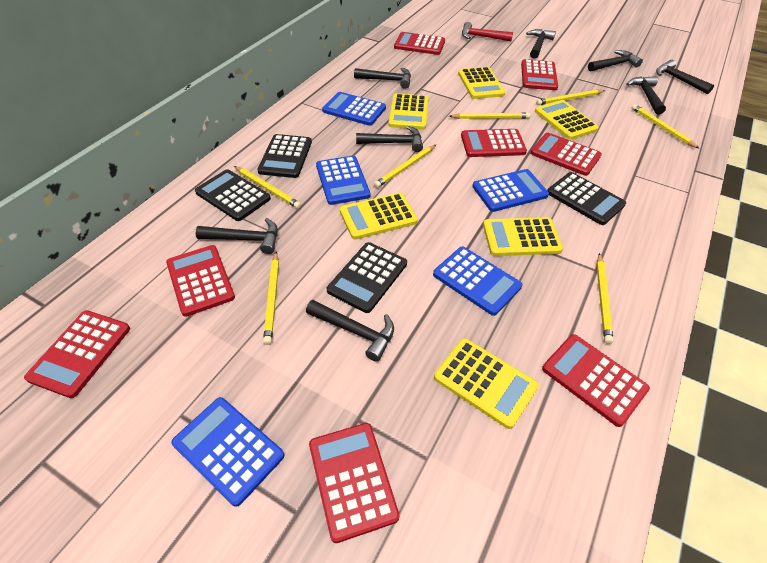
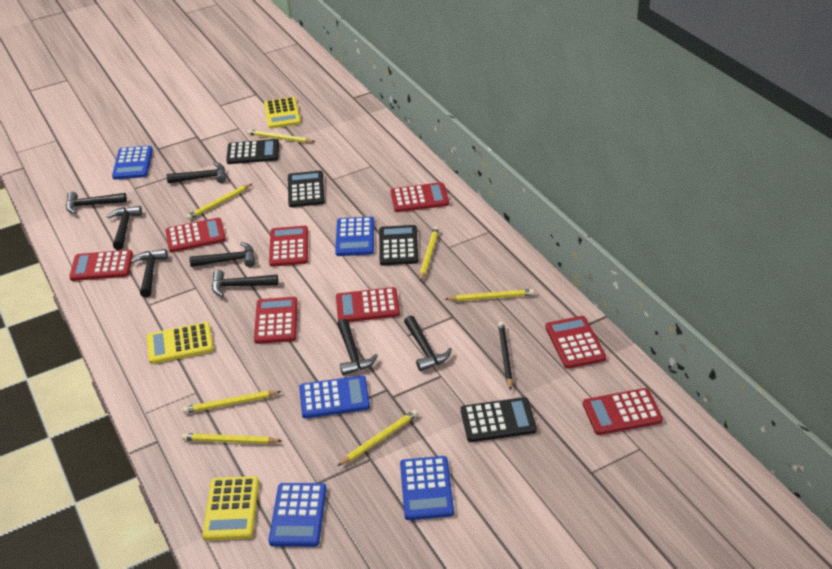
black pencil: 0 -> 1
red hammer: 1 -> 0
yellow calculator: 6 -> 3

